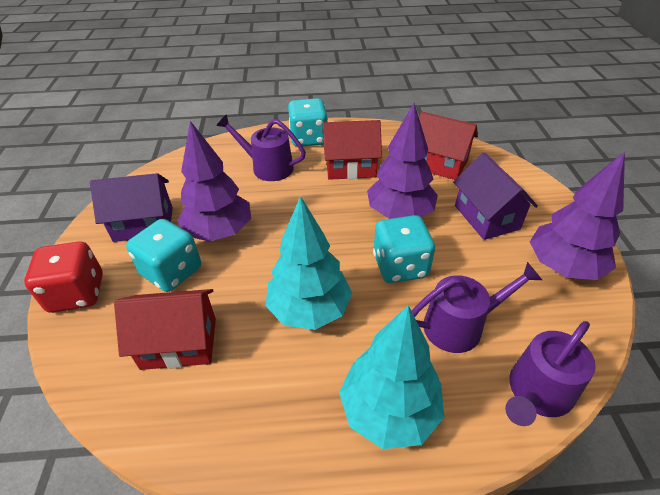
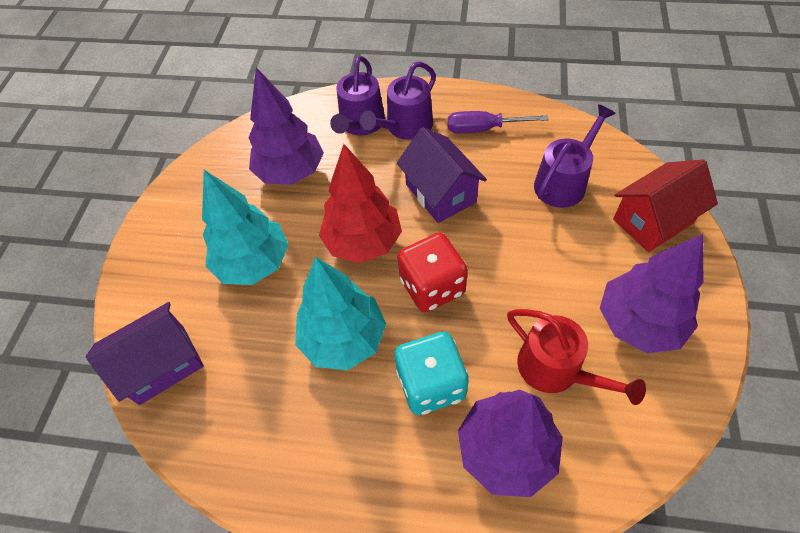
purple screwdriver: 0 -> 1
red house: 3 -> 1
red tree: 0 -> 1
red watering can: 0 -> 1
turquoise dice: 3 -> 1

